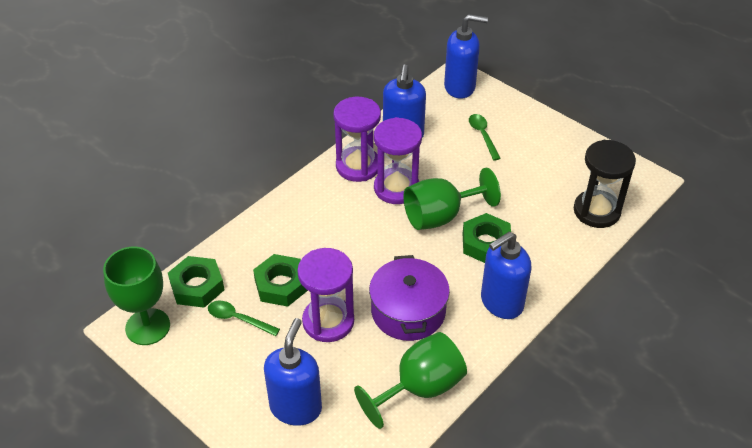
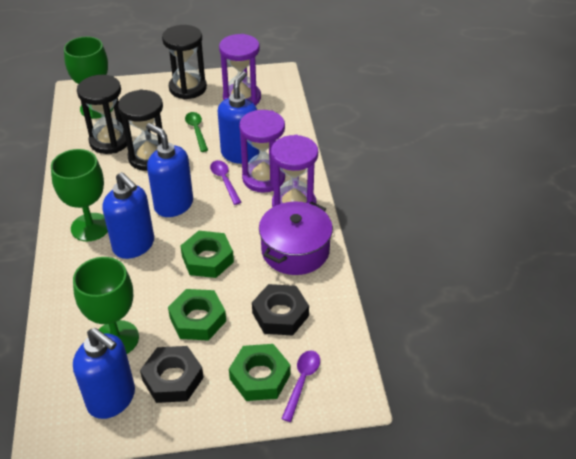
black hourglass: 1 -> 3
black nut: 0 -> 2
green spoon: 2 -> 1
purple spoon: 0 -> 2

